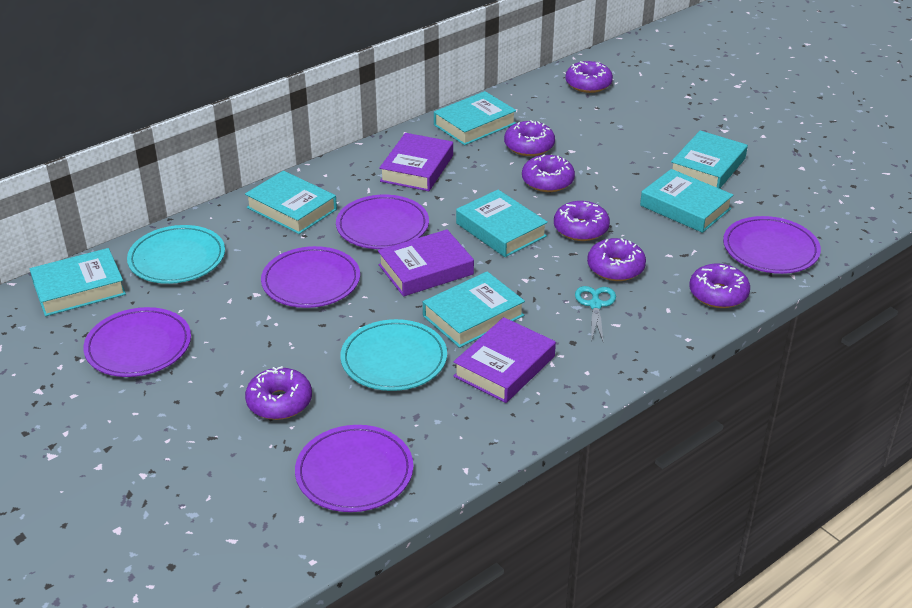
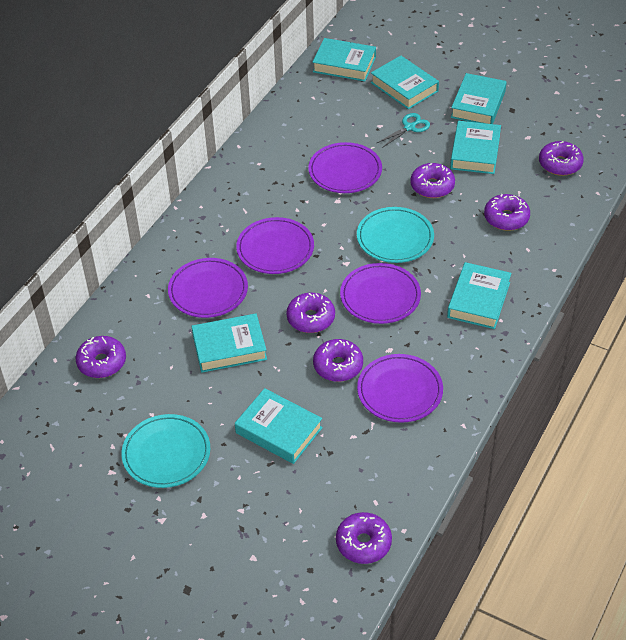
purple book: 3 -> 0

